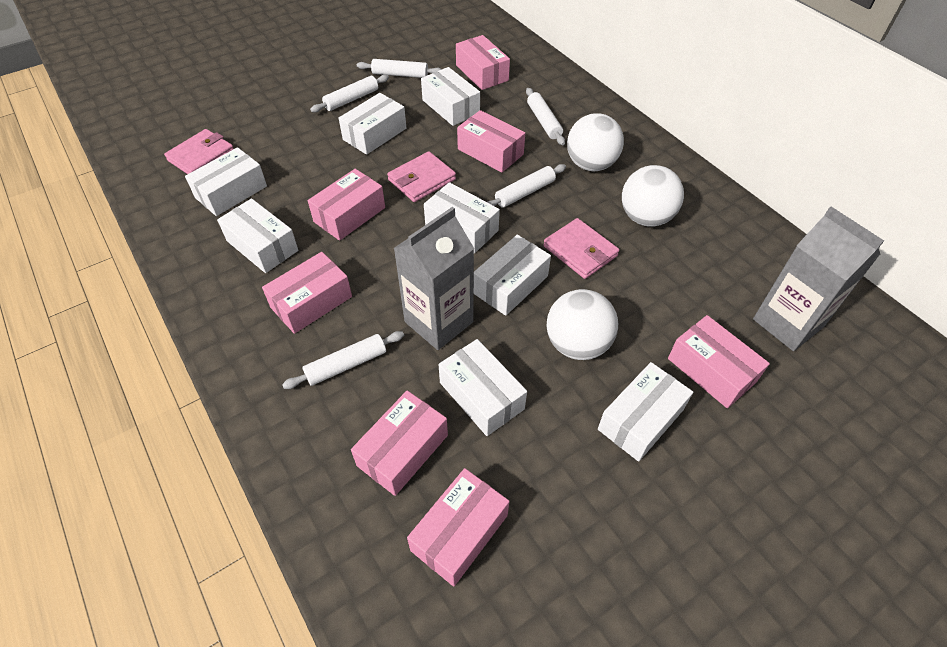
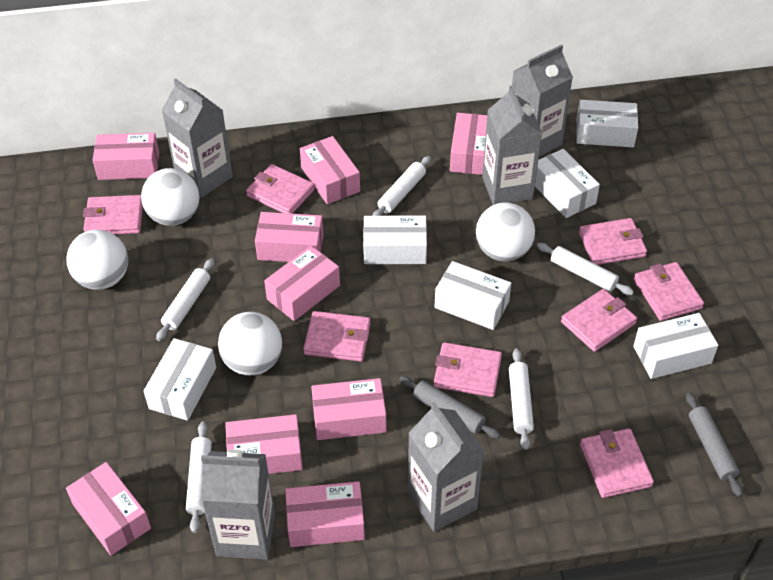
grey carton: 2 -> 5
grey rolling pin: 0 -> 2
pink box: 7 -> 9
pink wallet: 3 -> 8
white ball: 3 -> 4
white box: 8 -> 6

